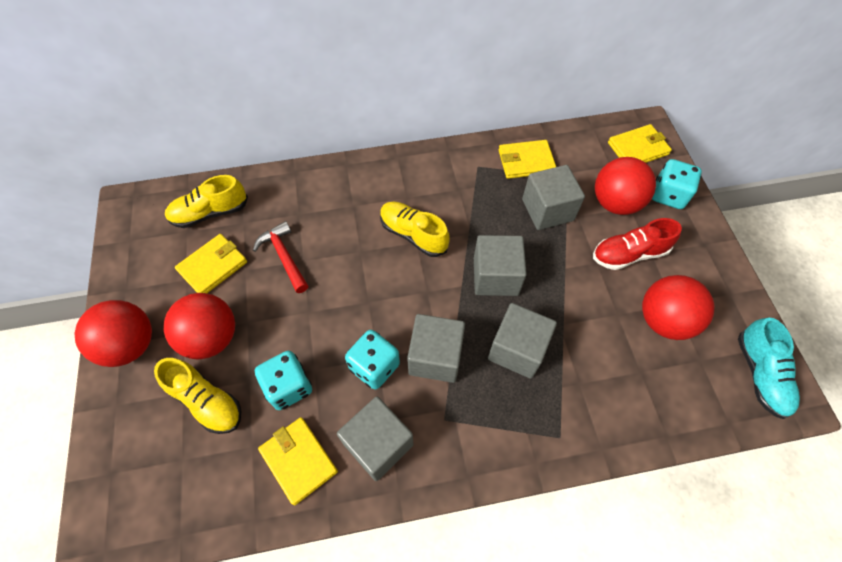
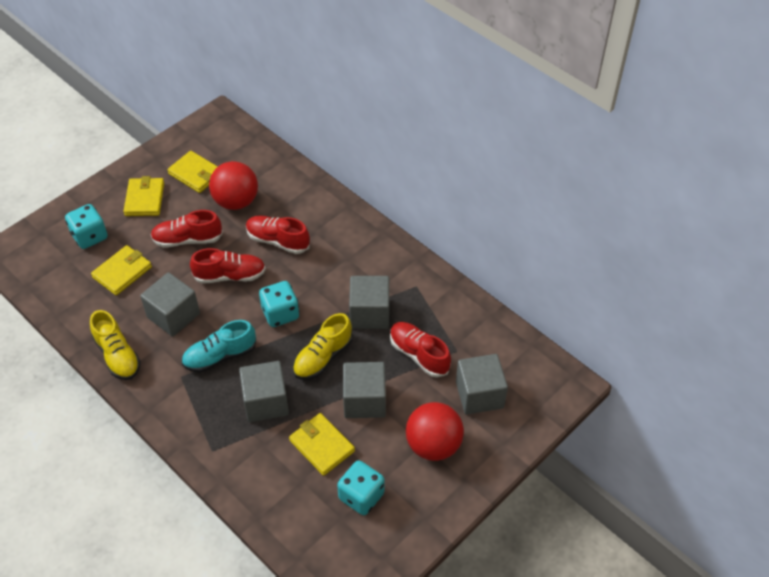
red ball: 4 -> 2
red hammer: 1 -> 0
red shoe: 1 -> 4
yellow shoe: 3 -> 2

